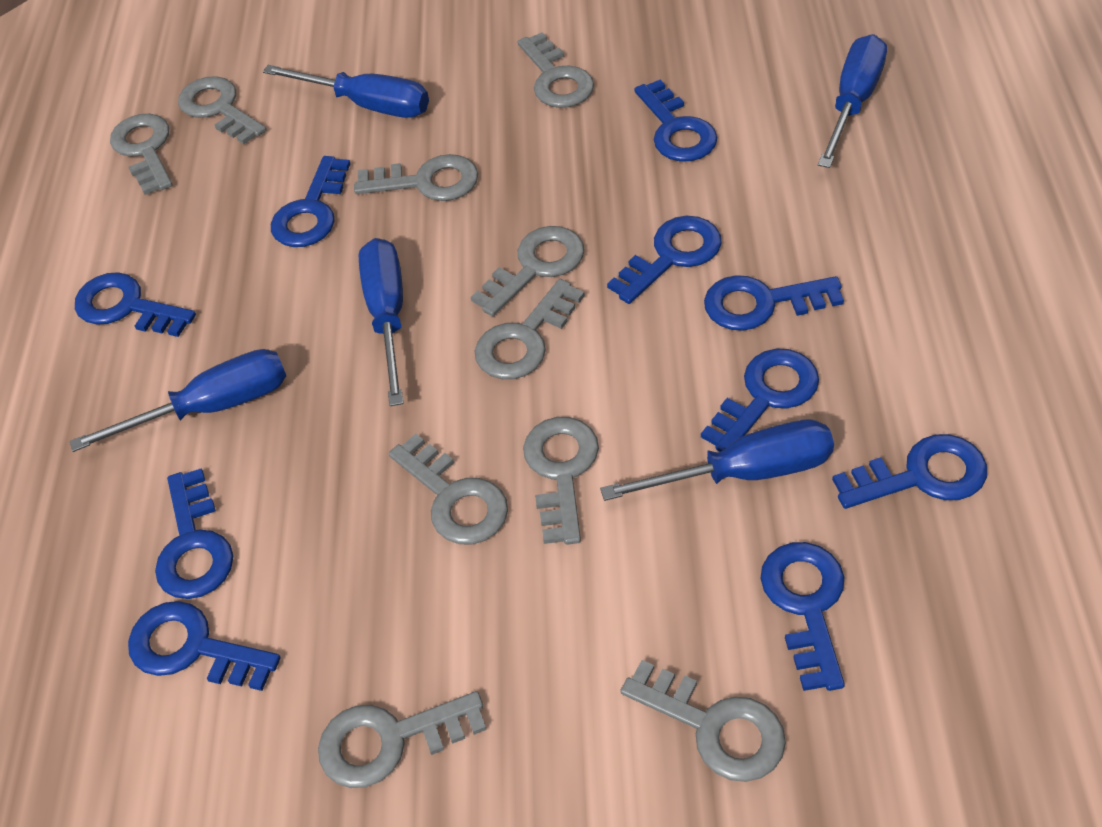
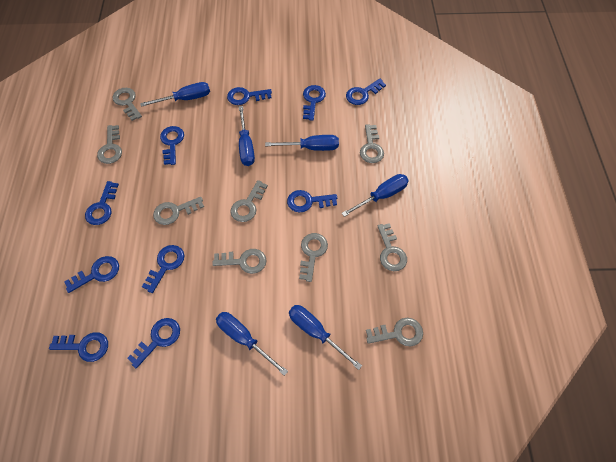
blue screwdriver: 5 -> 6
grey key: 10 -> 9

